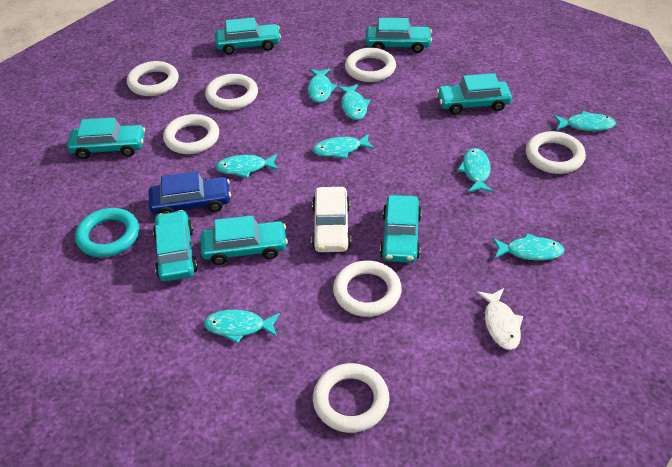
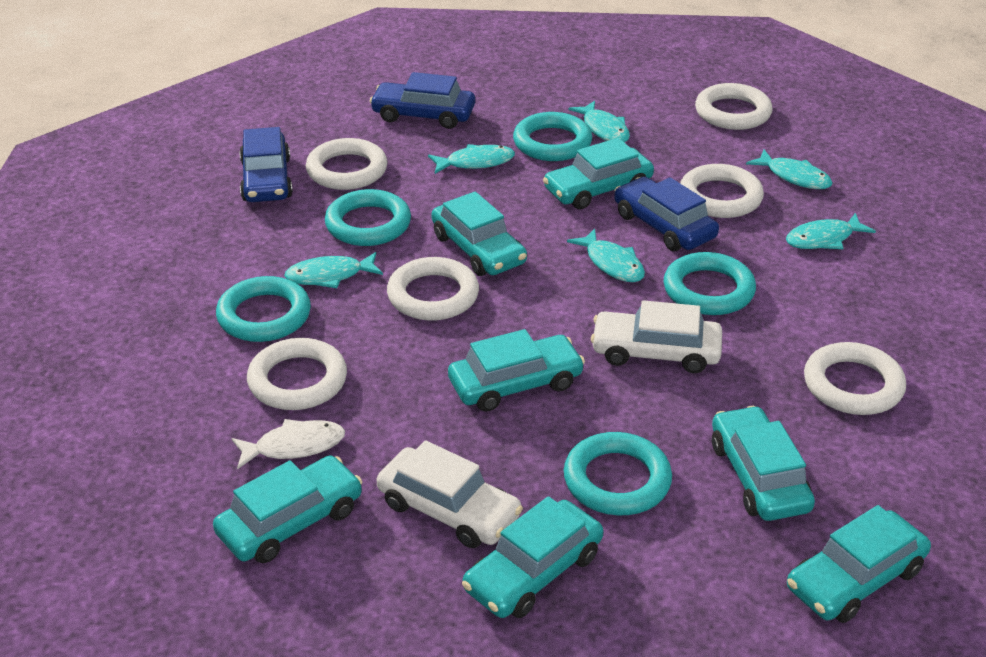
blue car: 1 -> 3
turquoise fish: 8 -> 6
turquoise ring: 1 -> 5
white car: 1 -> 2
white ring: 7 -> 6

